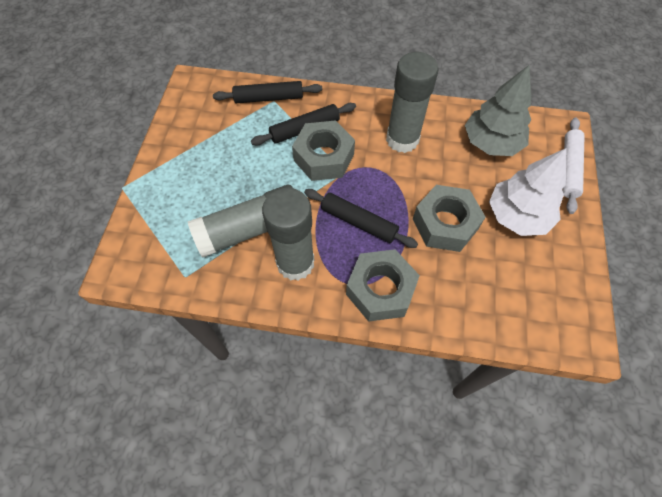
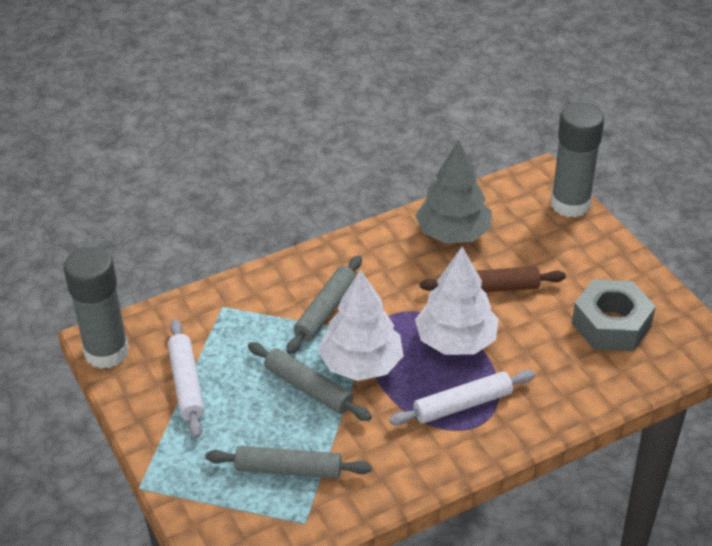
black rolling pin: 3 -> 0
brown rolling pin: 0 -> 1
grey glue stick: 3 -> 2
grey nut: 3 -> 1
grey rolling pin: 0 -> 3
white rolling pin: 1 -> 2
white tree: 1 -> 2

